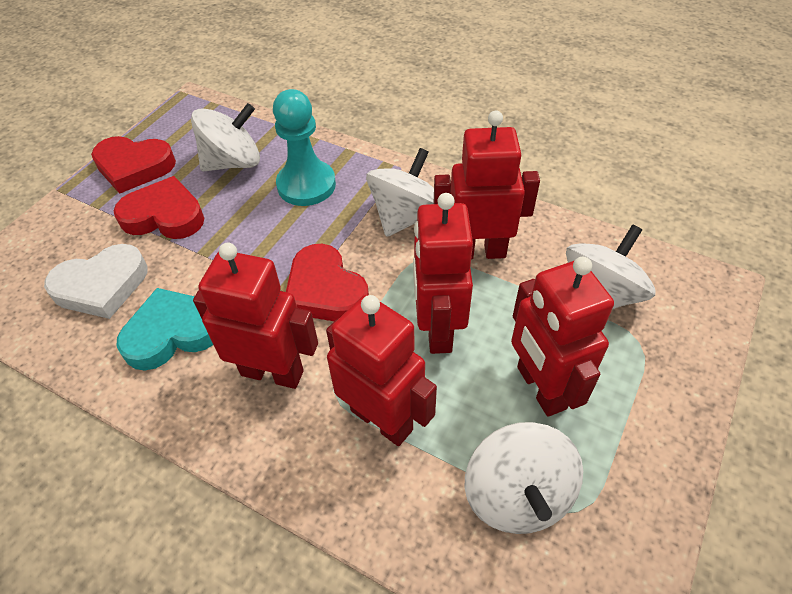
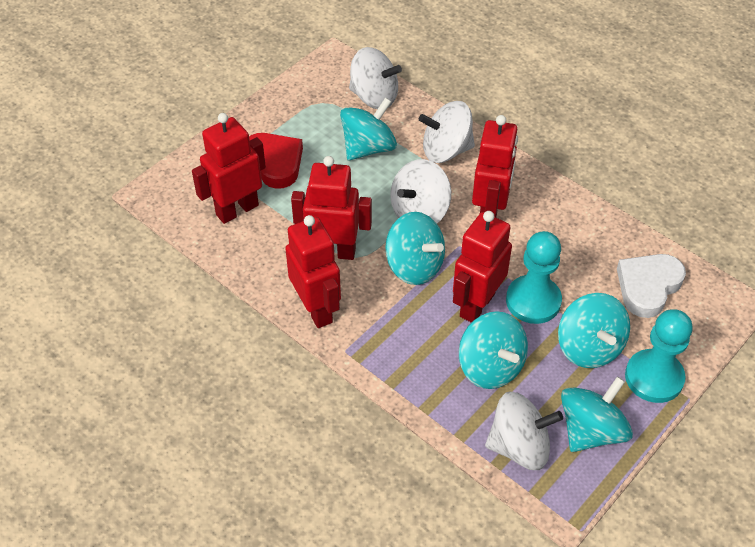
red heart: 3 -> 1
turquoise heart: 1 -> 0
turquoise pawn: 1 -> 2
turquoise spinning top: 0 -> 5

